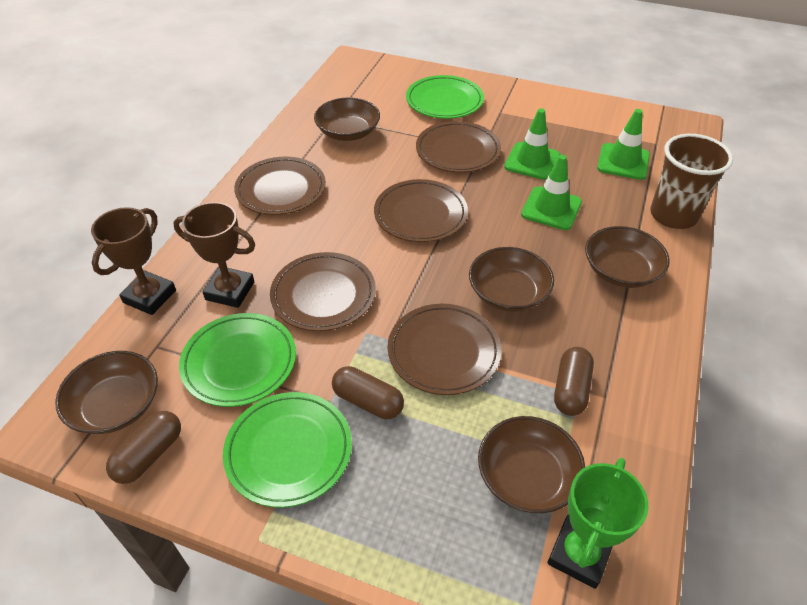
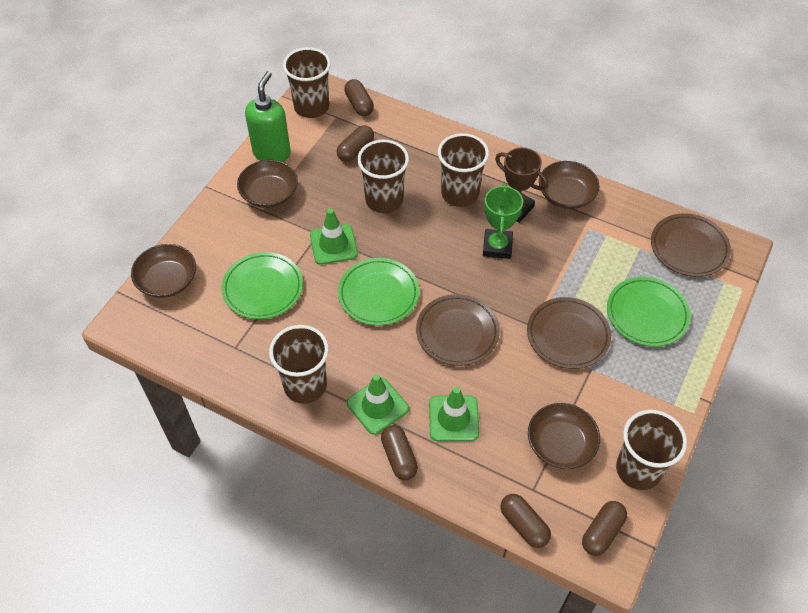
brown bowl: 5 -> 4
brown capsule: 3 -> 5
brown cup: 1 -> 5
brown plate: 5 -> 3
brown trophy: 2 -> 1
green soap dispenser: 0 -> 1

